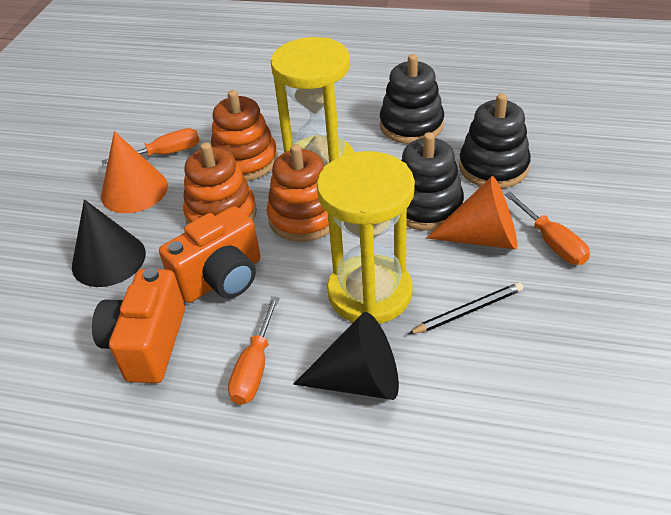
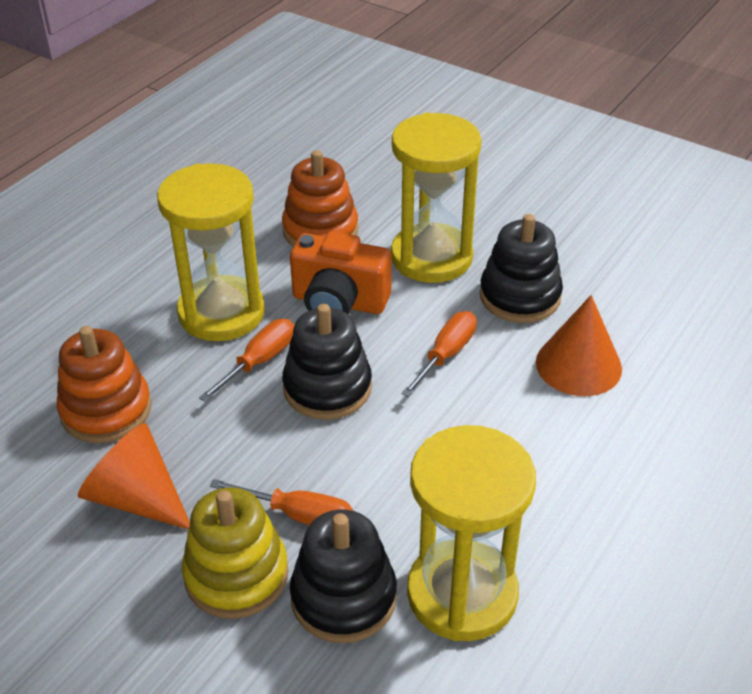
black cone: 2 -> 0
black pencil: 1 -> 0
orange camera: 2 -> 1
orange stacking toy: 3 -> 2
yellow hourglass: 2 -> 3
yellow stacking toy: 0 -> 1

